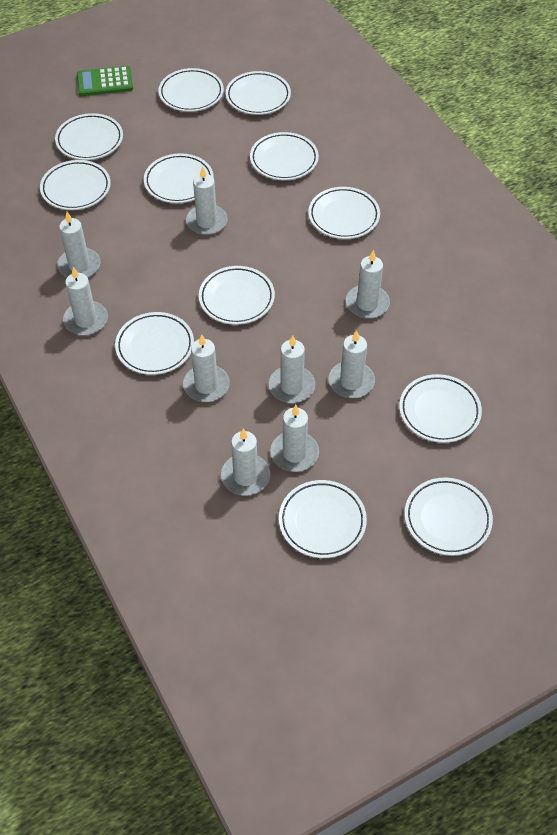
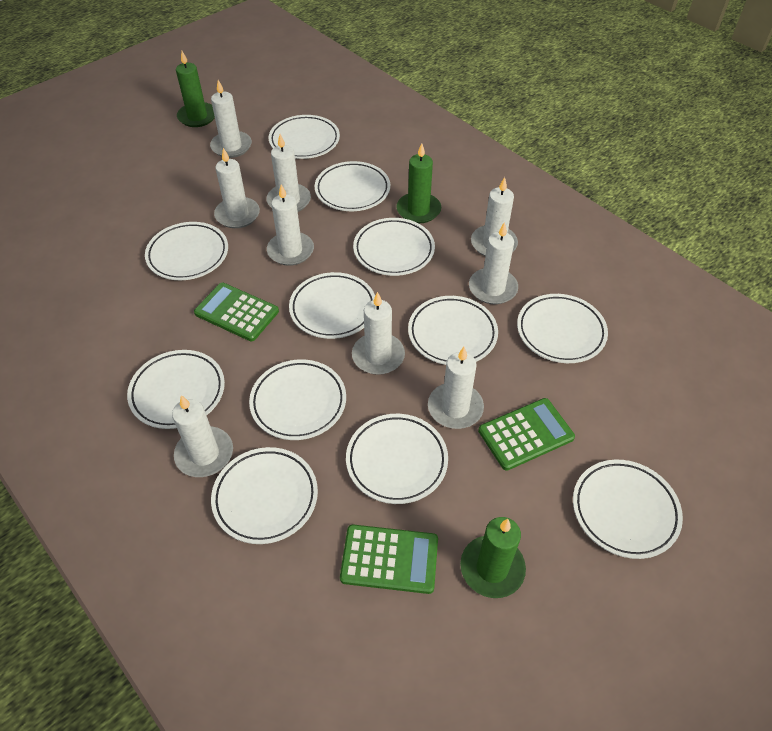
green calculator: 1 -> 3
green candle: 0 -> 3

